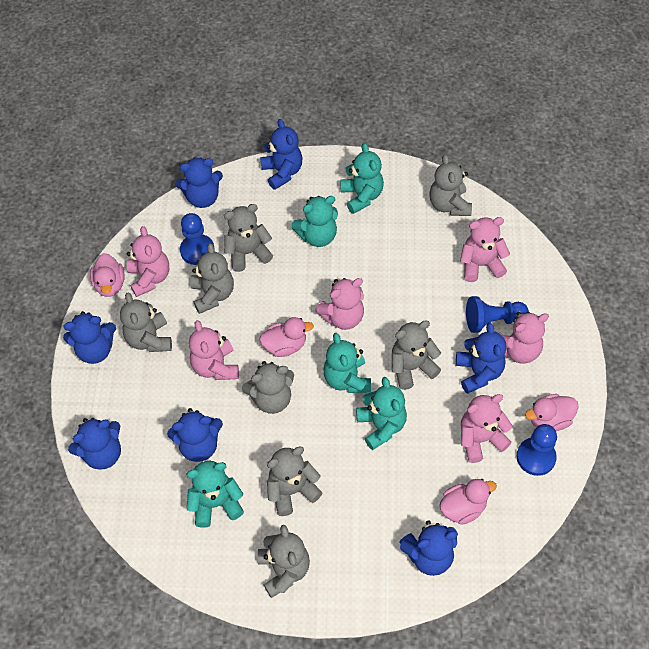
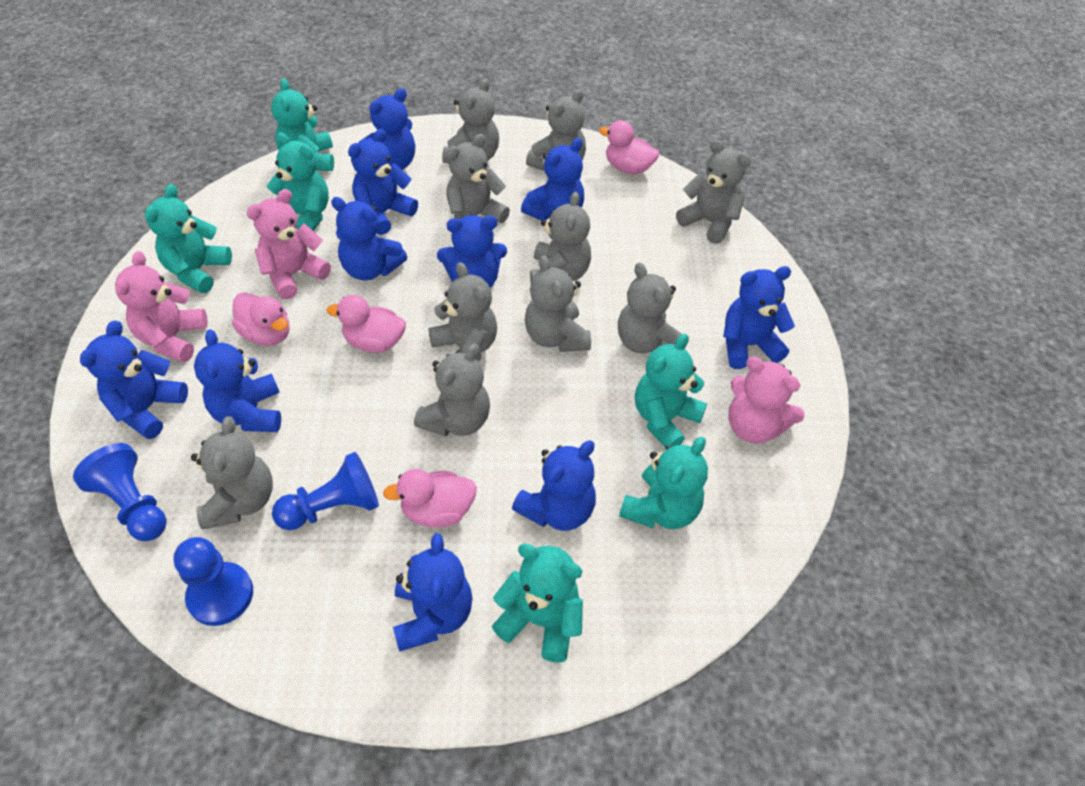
blue teddy bear: 7 -> 10
grey teddy bear: 8 -> 10
pink teddy bear: 6 -> 3
turquoise teddy bear: 5 -> 6

